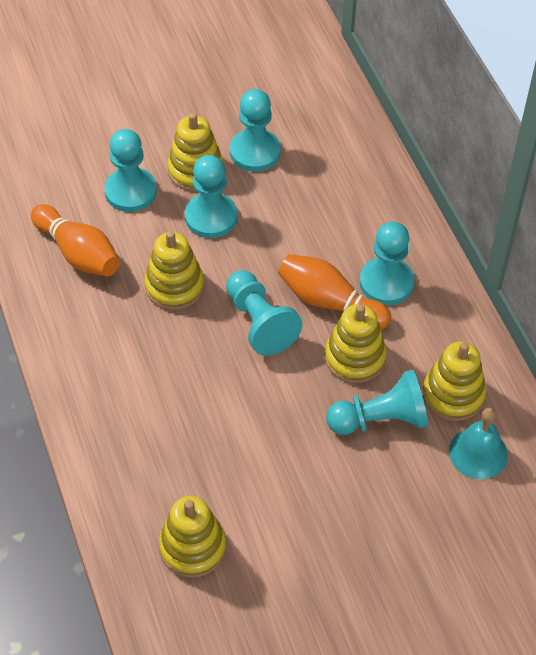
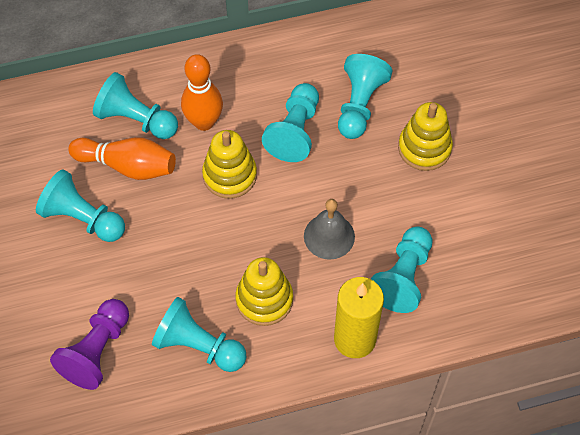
grey bell: 0 -> 1
purple pawn: 0 -> 1
turquoise bell: 1 -> 0
yellow candle: 0 -> 1
yellow stacking toy: 5 -> 3

